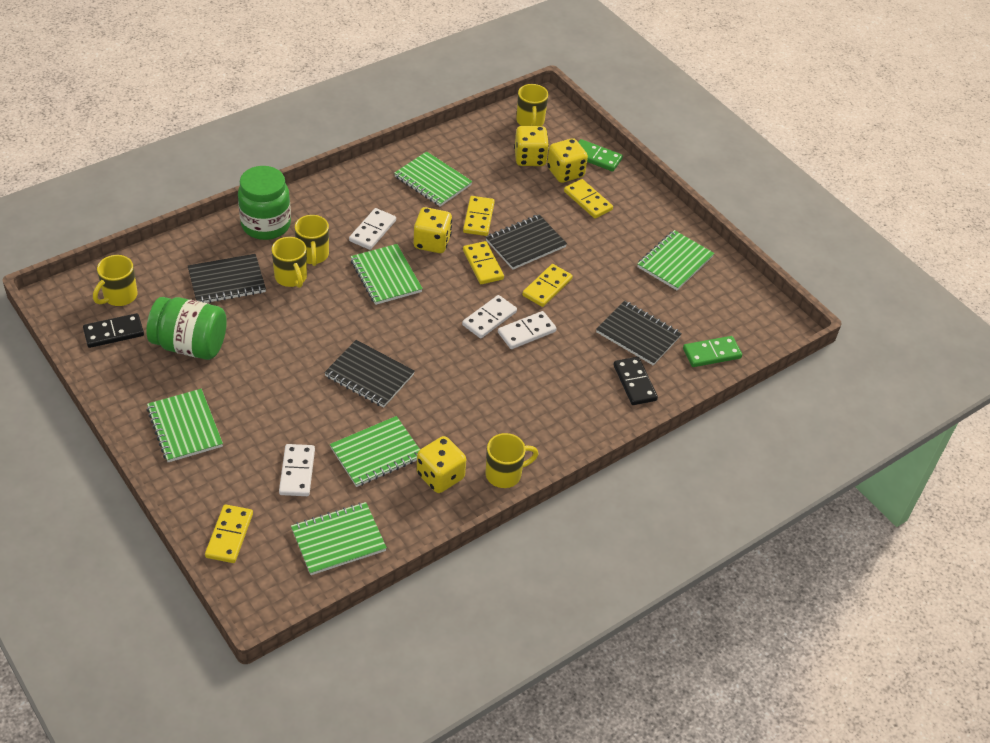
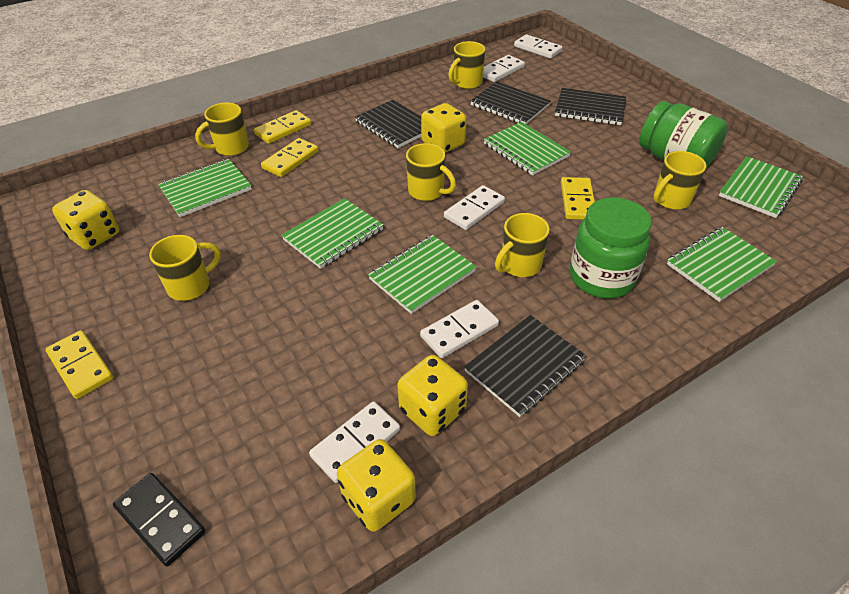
black domino: 2 -> 1
green domino: 2 -> 0
white domino: 4 -> 5
yellow domino: 5 -> 4
yellow mug: 5 -> 6

